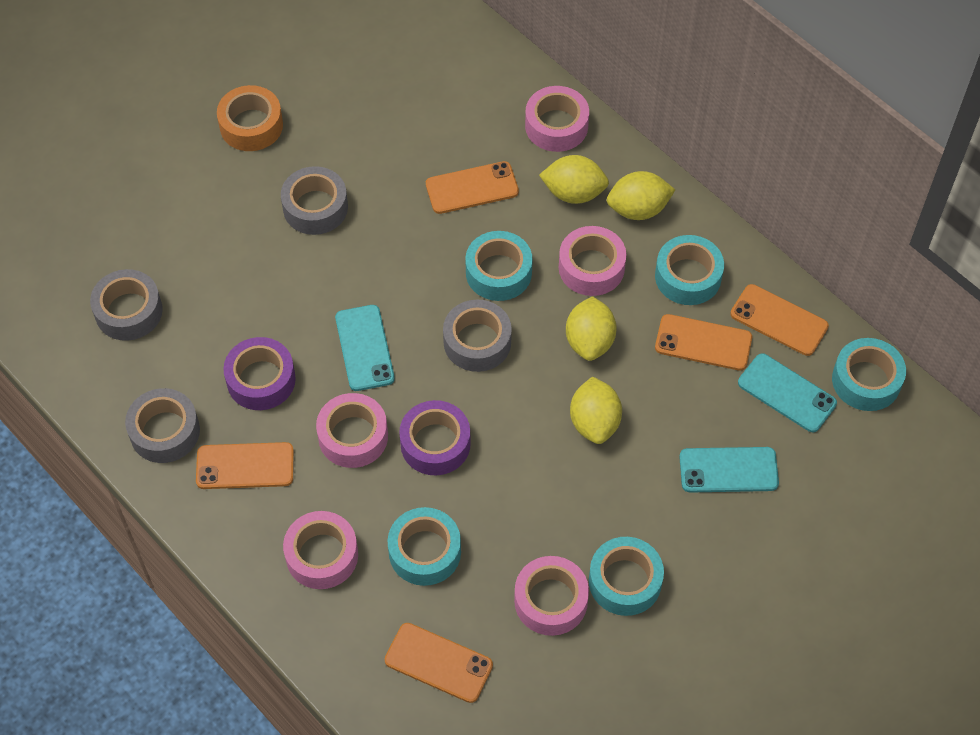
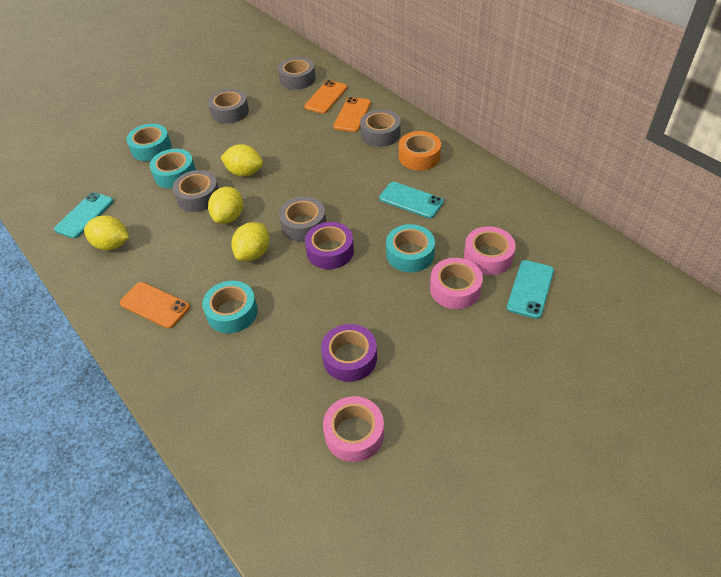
grey tape: 4 -> 5
orange phone: 5 -> 3
pink tape: 5 -> 3
turquoise tape: 5 -> 4

